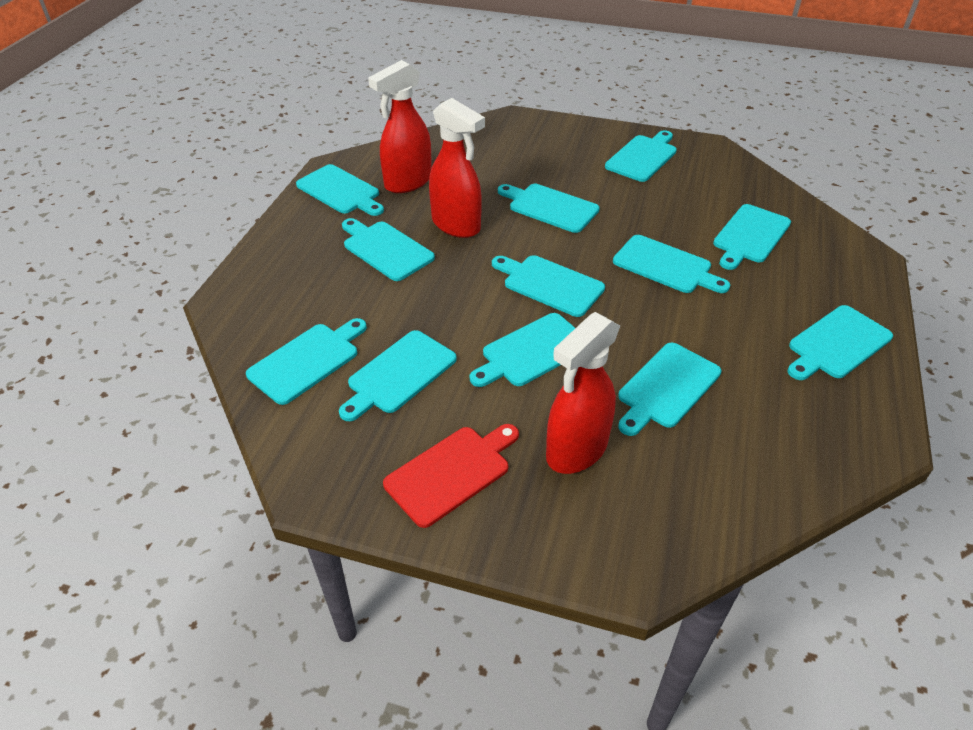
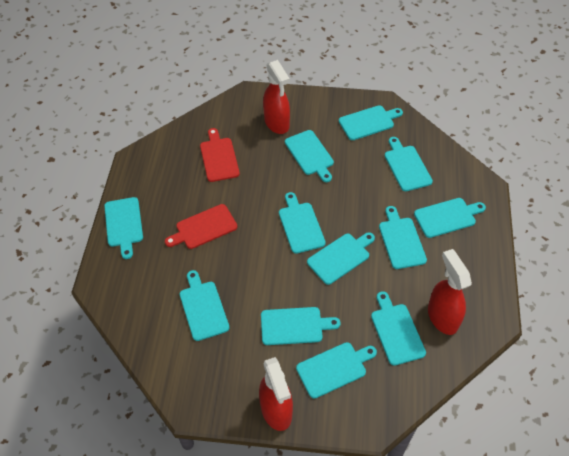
red cutting board: 1 -> 2

